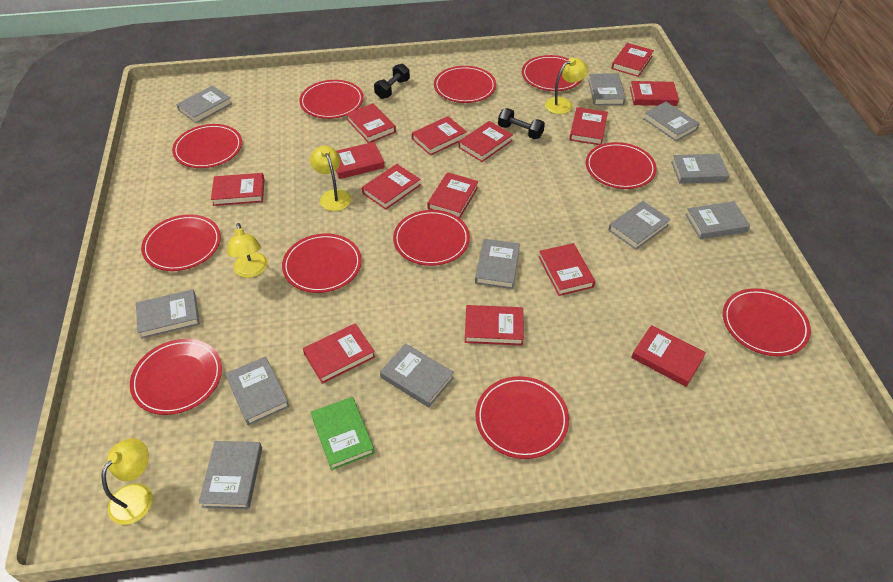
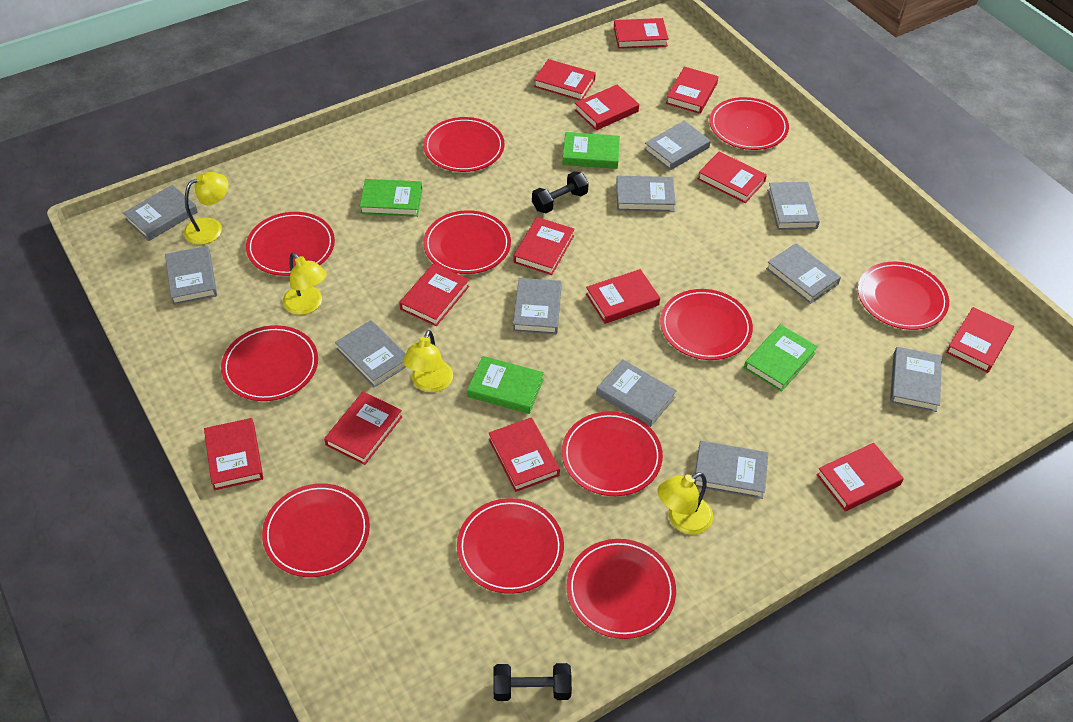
green book: 1 -> 4
red book: 14 -> 13

